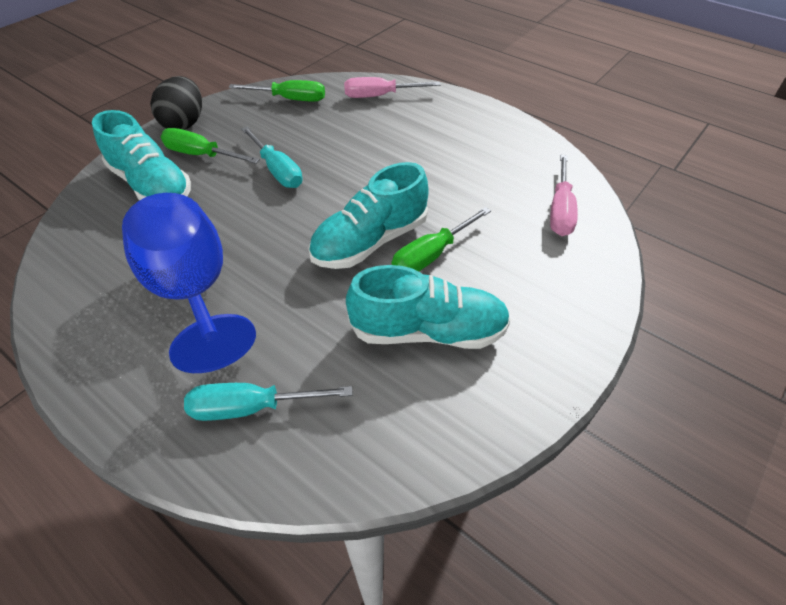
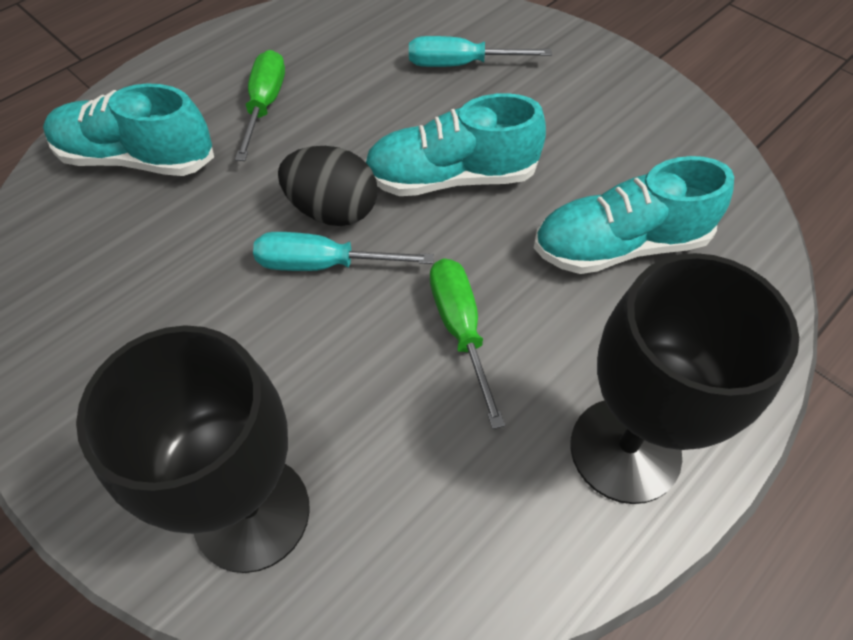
black goblet: 0 -> 2
blue goblet: 1 -> 0
green screwdriver: 3 -> 2
pink screwdriver: 2 -> 0

